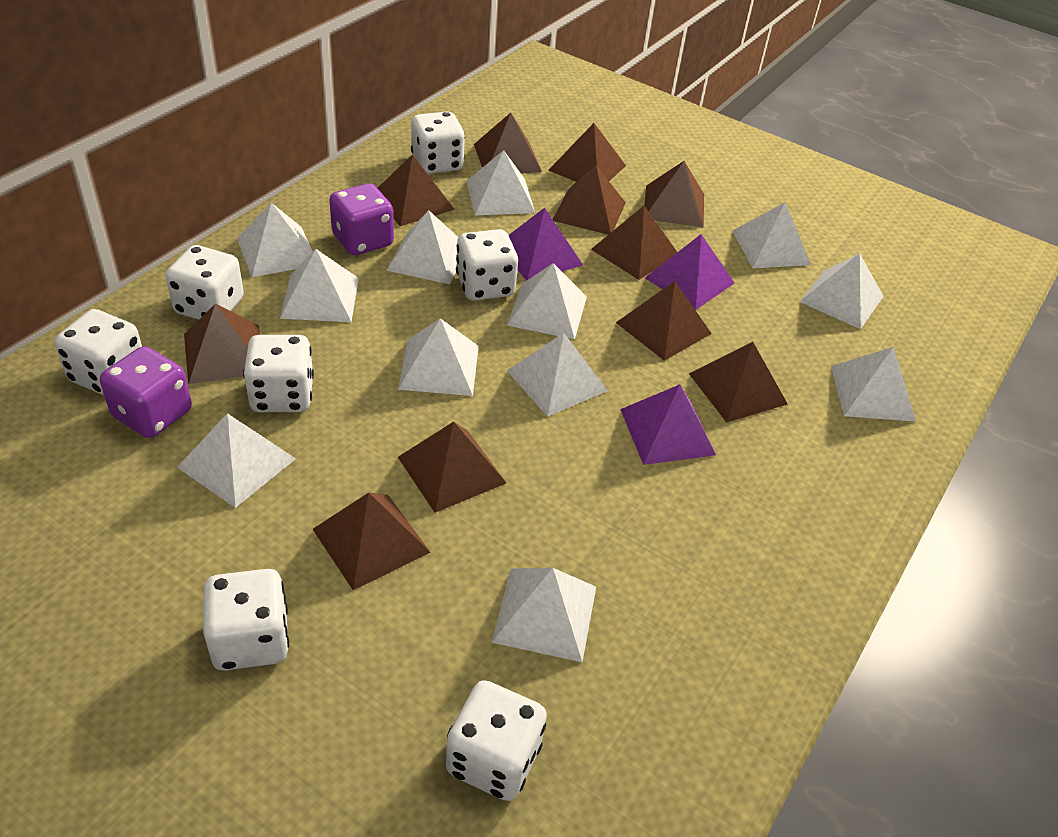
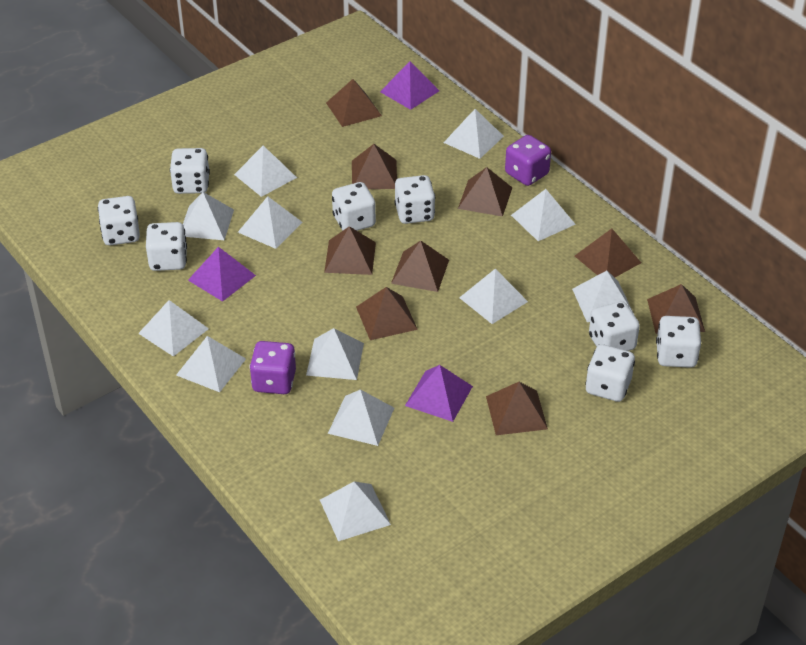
brown pyramid: 11 -> 9
white dice: 7 -> 8

